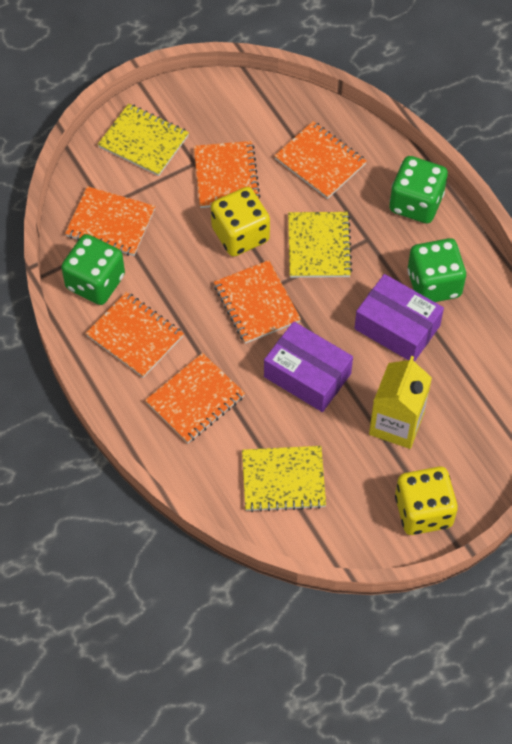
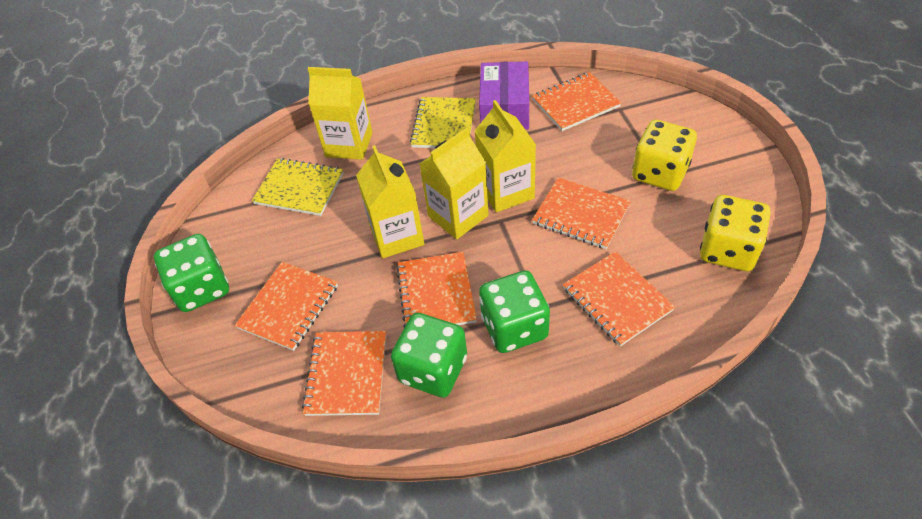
purple box: 2 -> 1
yellow carton: 1 -> 4
yellow notebook: 3 -> 2

